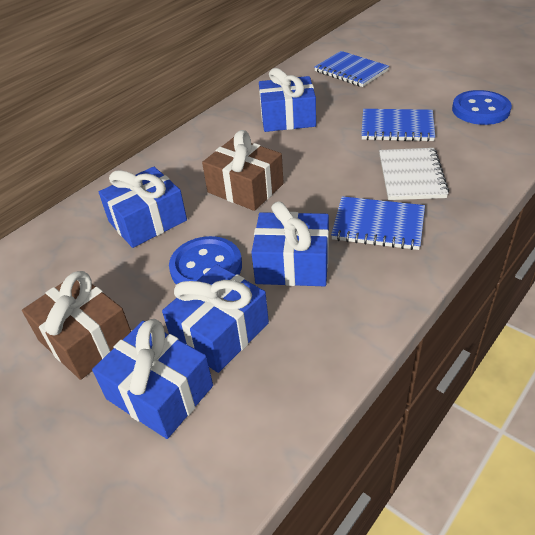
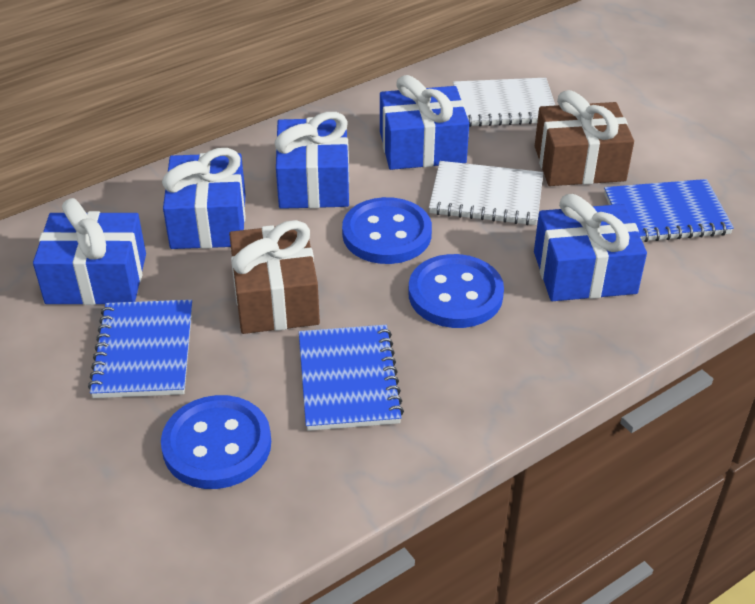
blue button: 2 -> 3
white notebook: 1 -> 2

